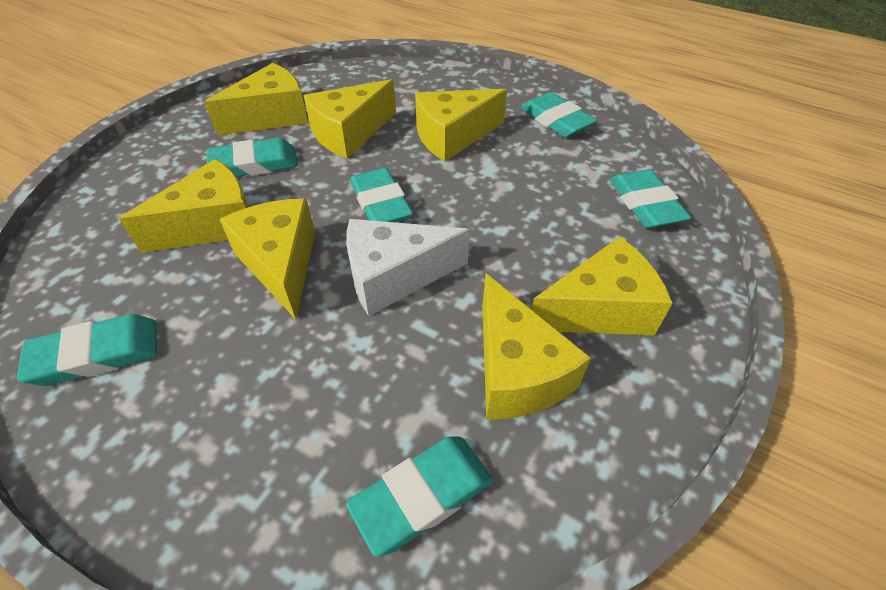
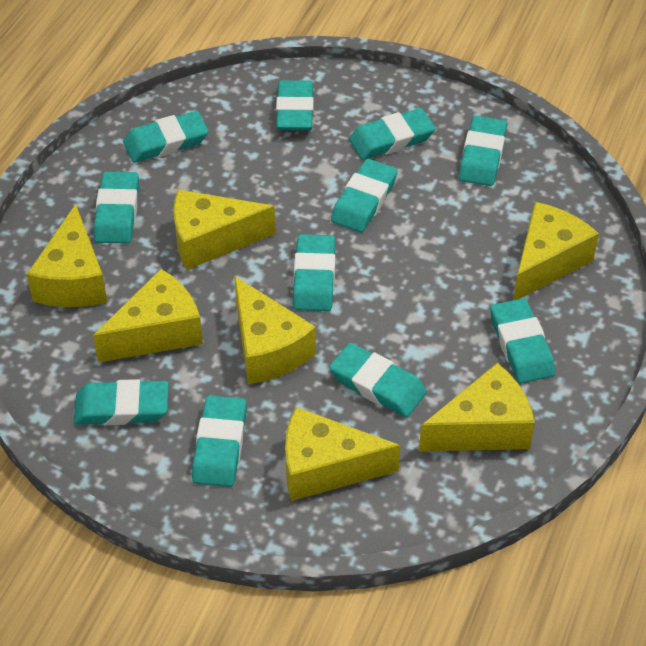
turquoise eraser: 6 -> 11
white cheese: 1 -> 0

